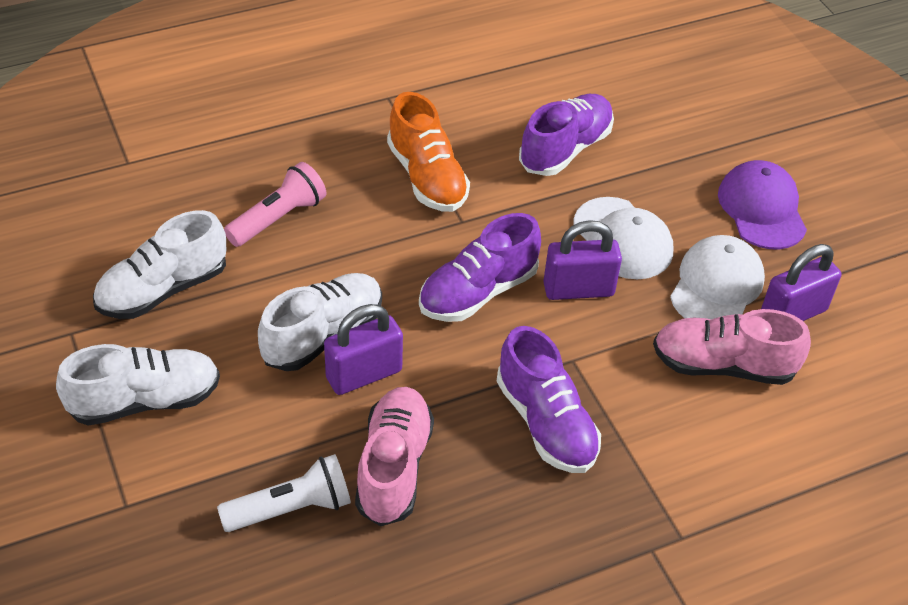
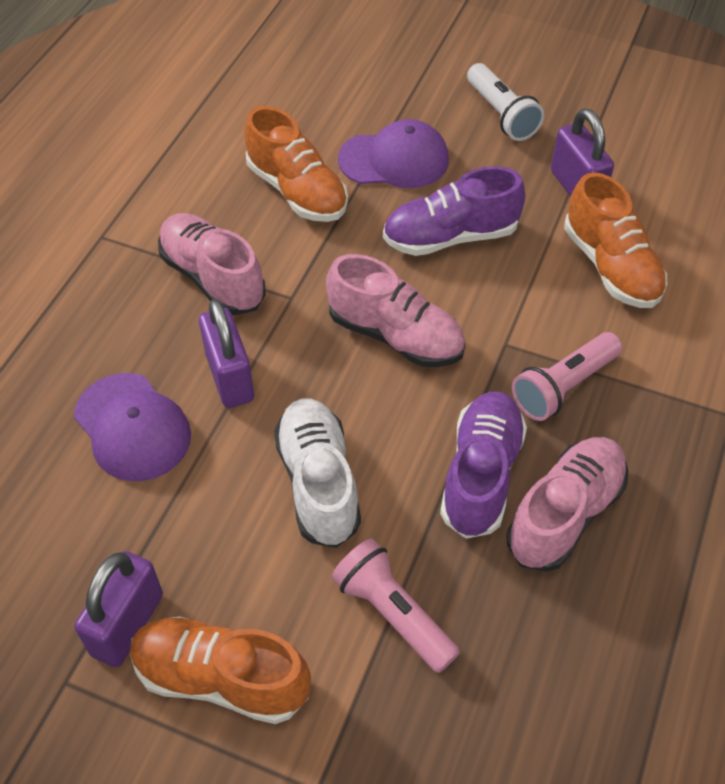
orange shoe: 1 -> 3
pink flashlight: 1 -> 2
pink shoe: 2 -> 3
purple cap: 1 -> 2
purple shoe: 3 -> 2
white cap: 2 -> 0
white shoe: 3 -> 1

